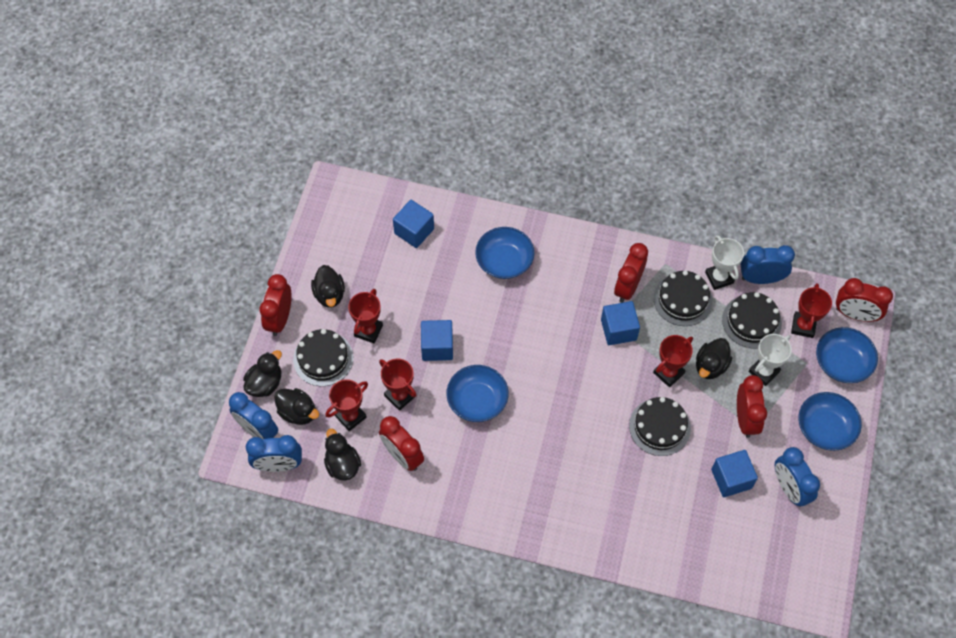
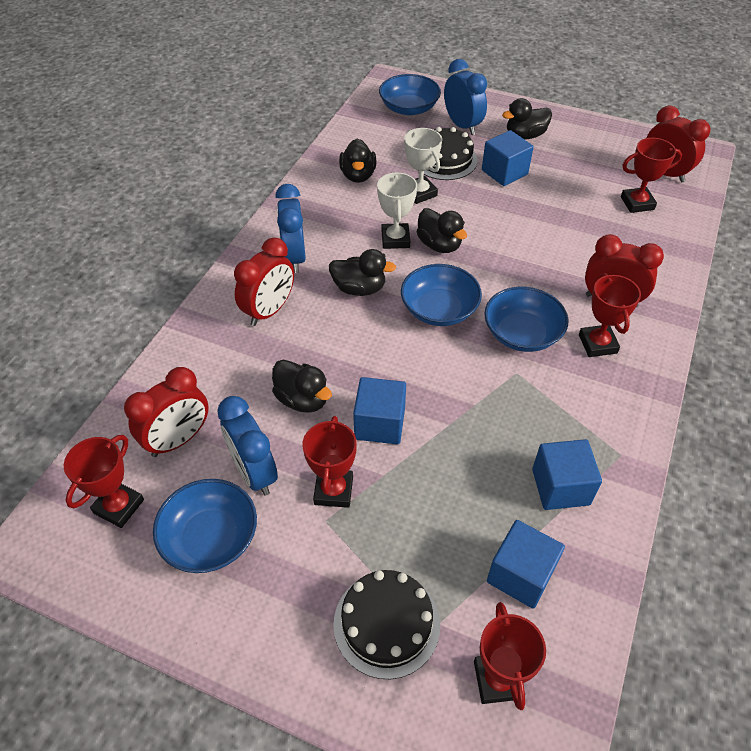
black cake: 4 -> 2
blue clock: 4 -> 3
red clock: 5 -> 4

